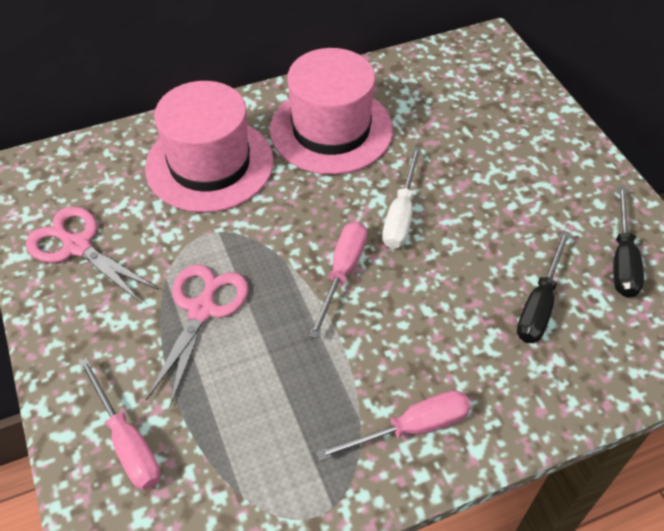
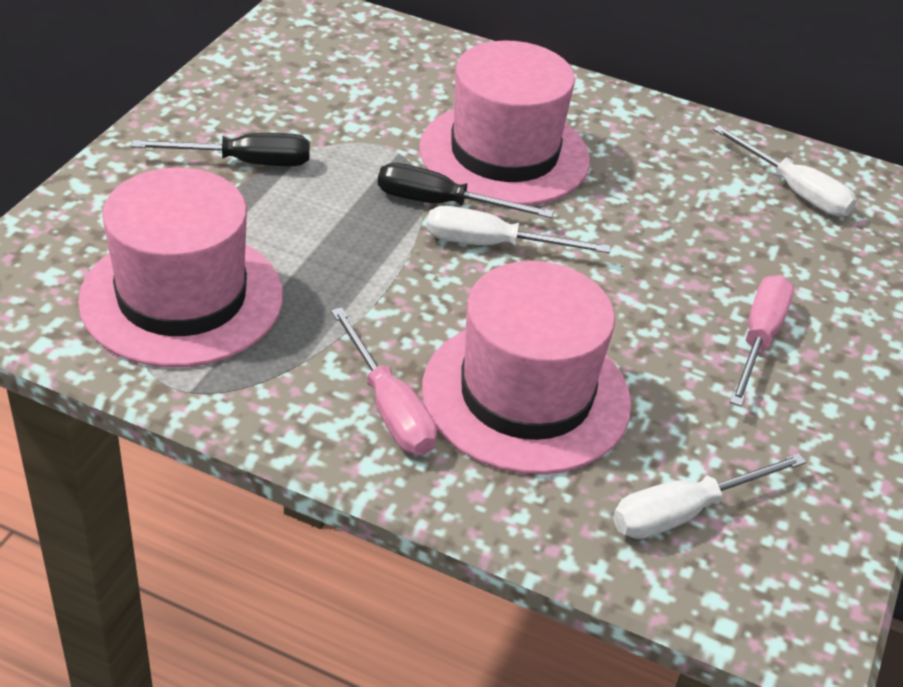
pink hat: 2 -> 3
pink scissors: 2 -> 0
pink screwdriver: 3 -> 2
white screwdriver: 1 -> 3

